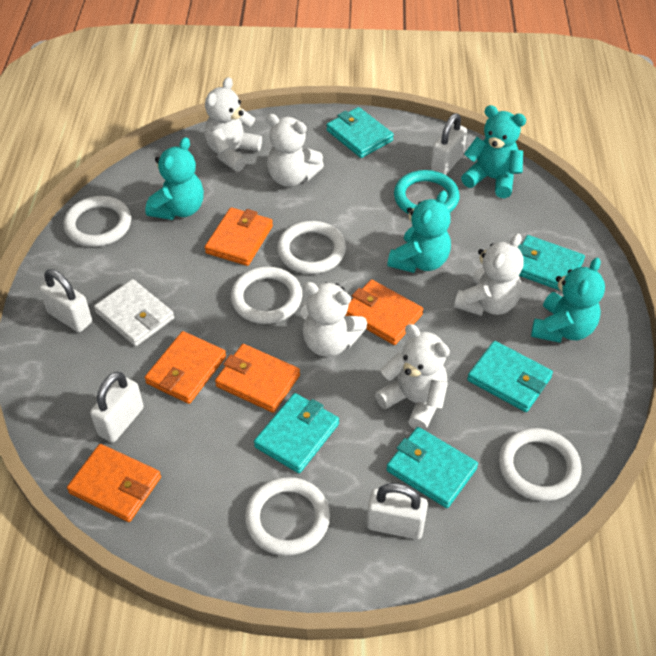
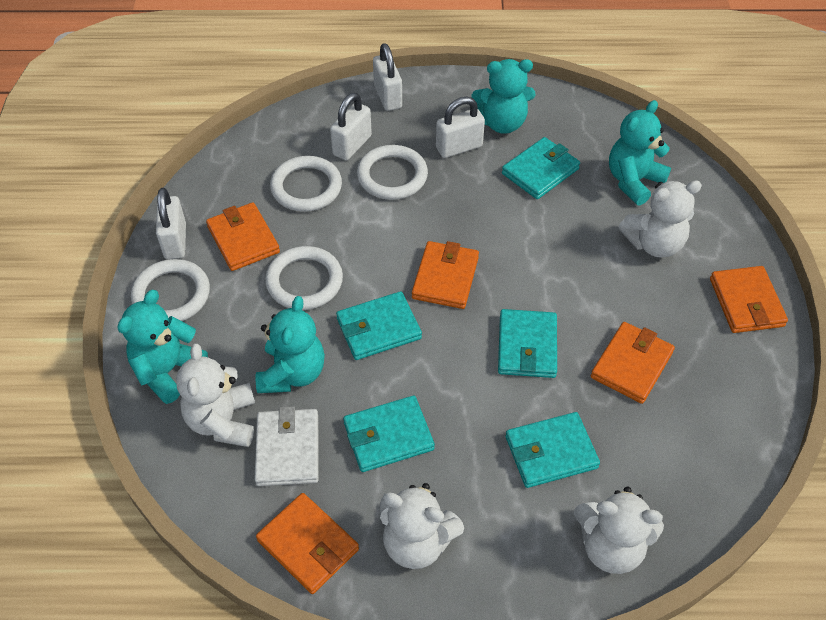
turquoise ring: 1 -> 0
white ring: 5 -> 4
white teddy bear: 5 -> 4

